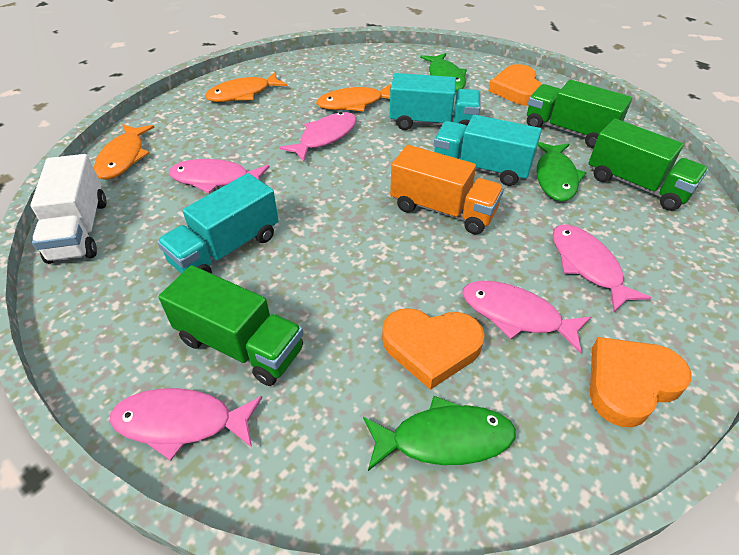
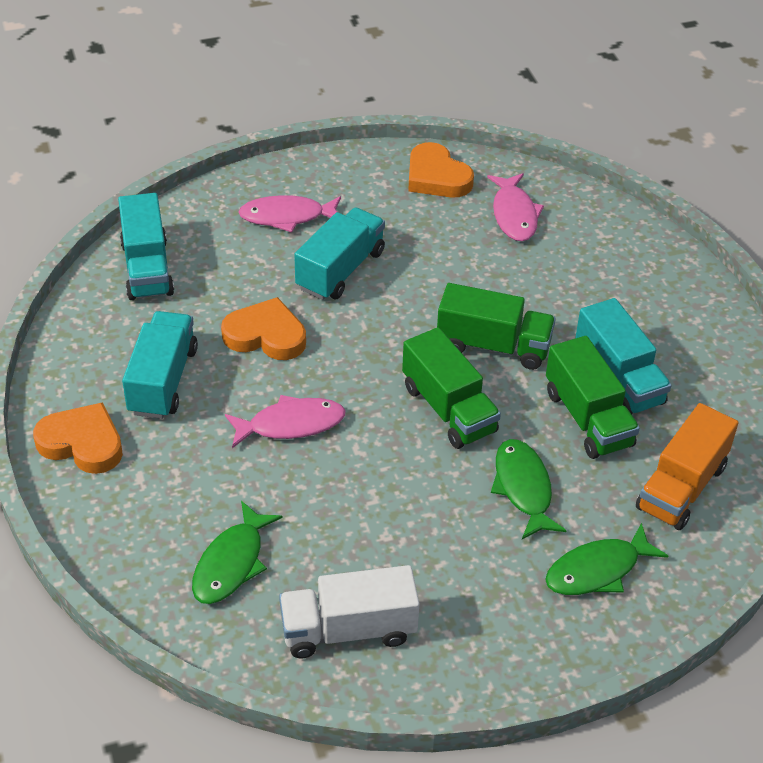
orange fish: 3 -> 0
pink fish: 5 -> 3
turquoise truck: 3 -> 4

